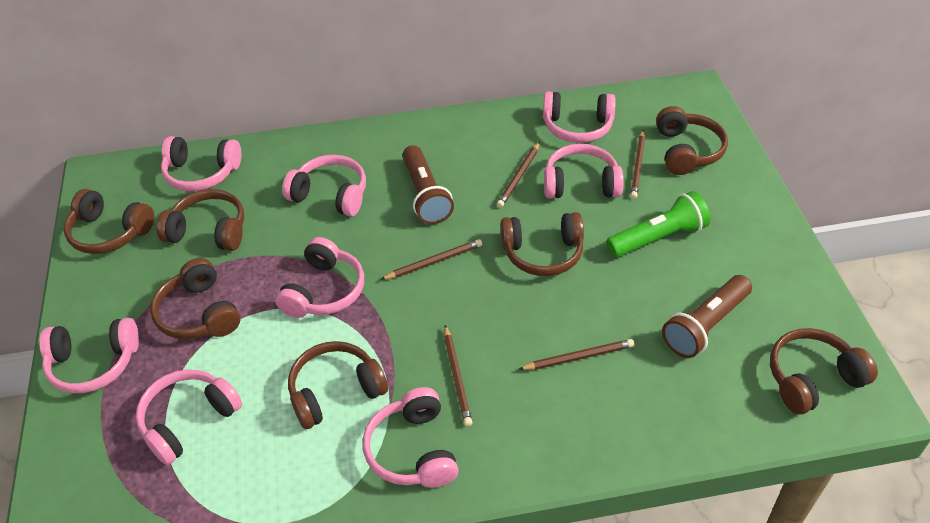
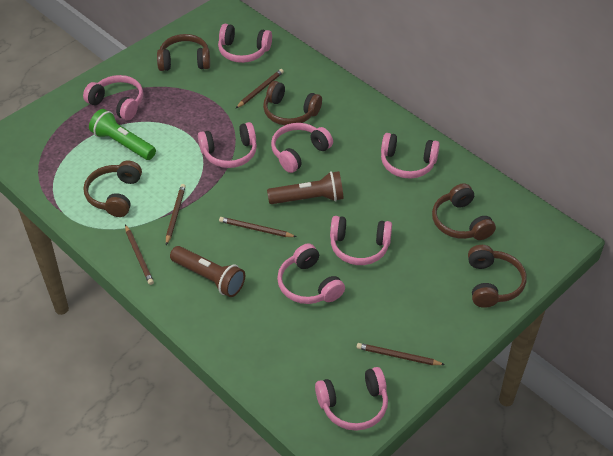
brown headphones: 7 -> 5

